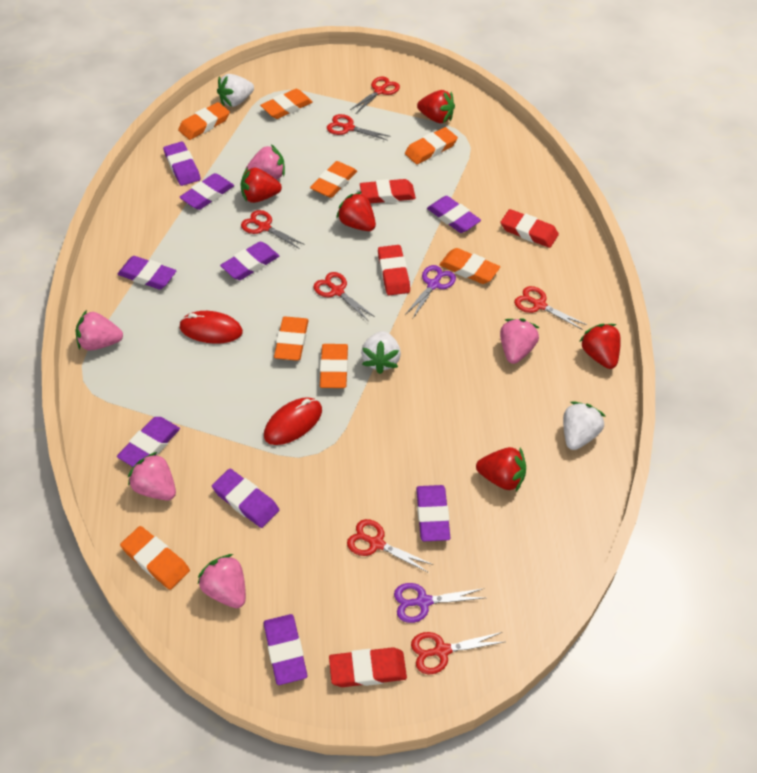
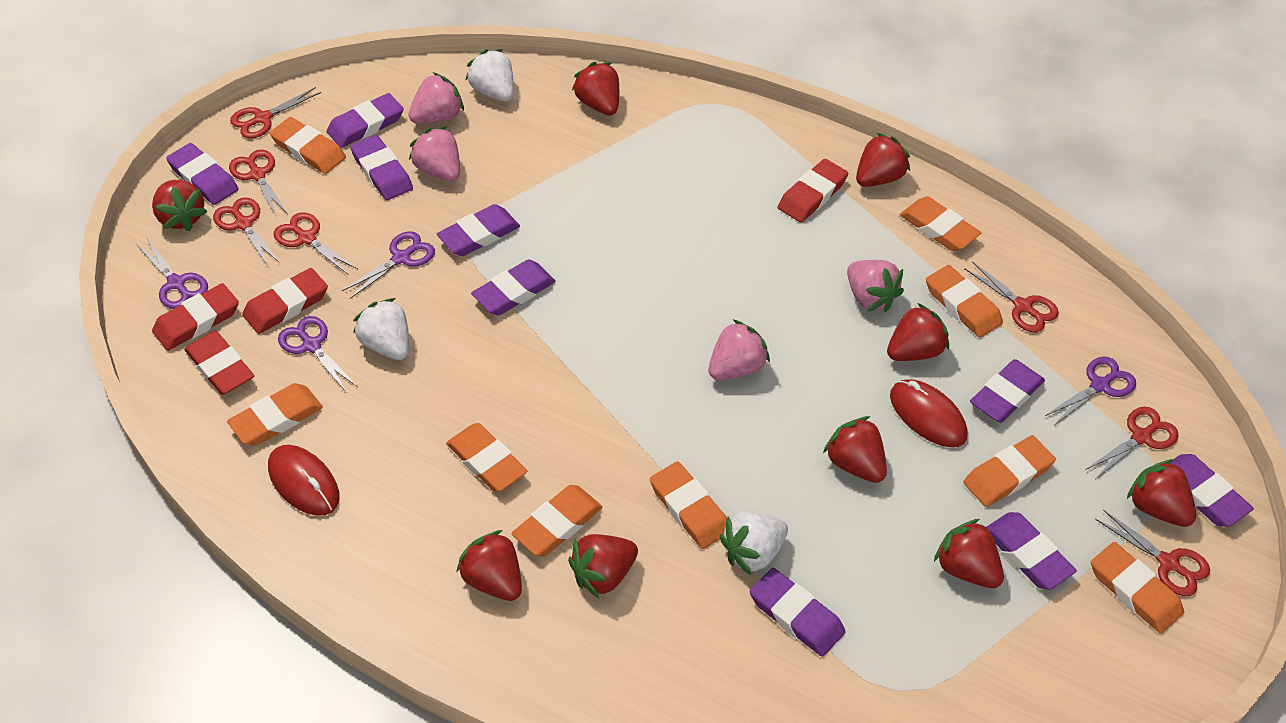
orange eraser: 8 -> 9
pink strawberry: 5 -> 4
purple scissors: 2 -> 4
red strawberry: 5 -> 9

